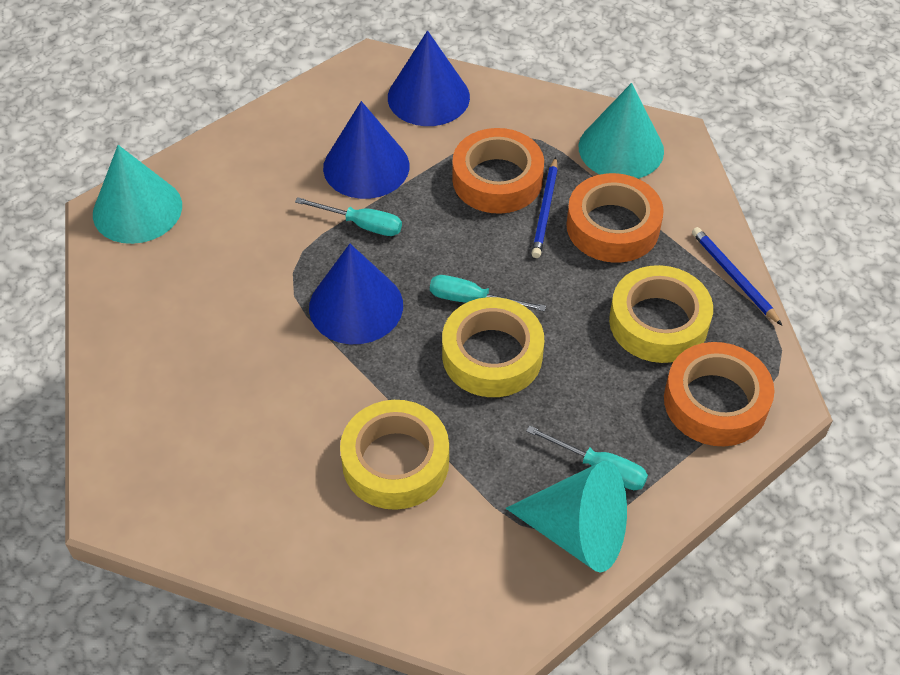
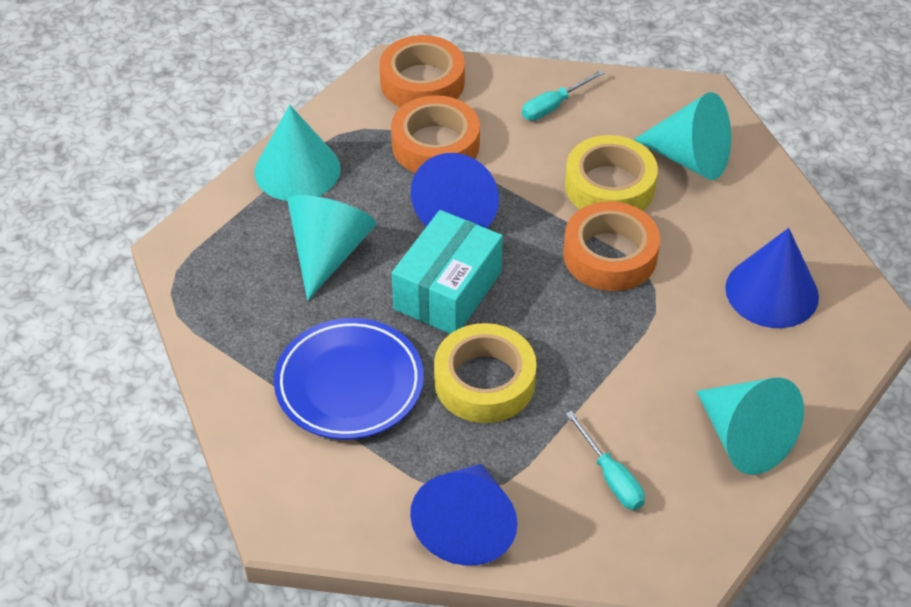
blue pencil: 2 -> 0
blue plate: 0 -> 1
turquoise box: 0 -> 1
turquoise cone: 3 -> 4
turquoise screwdriver: 3 -> 2
yellow tape: 3 -> 2

